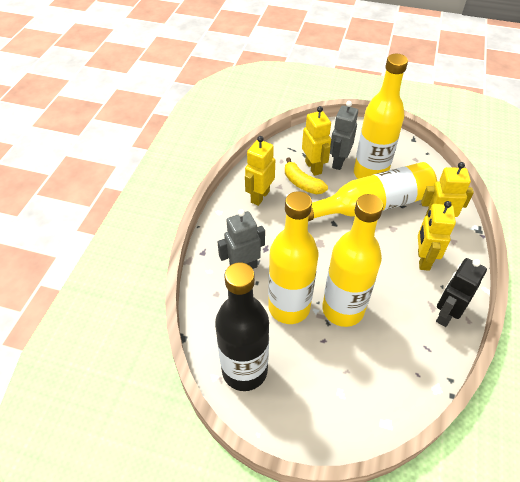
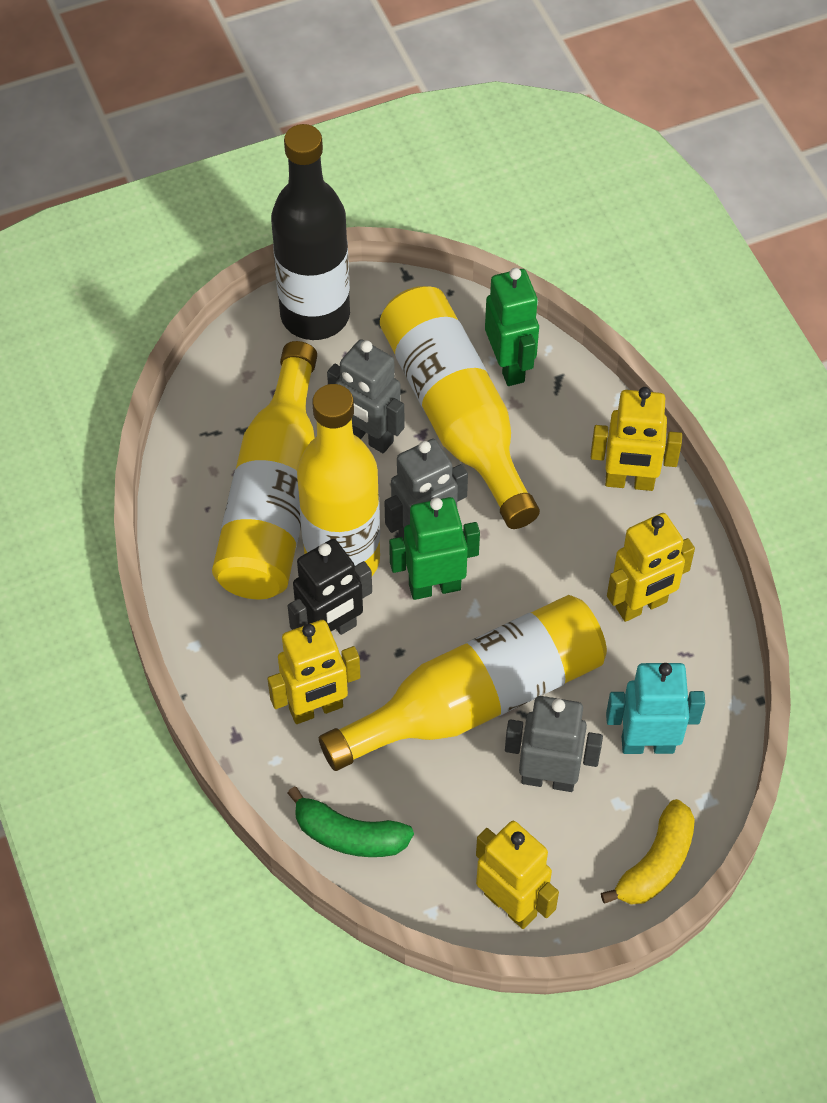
green banana: 0 -> 1
green robot: 0 -> 2
grey robot: 2 -> 3
turquoise robot: 0 -> 1

